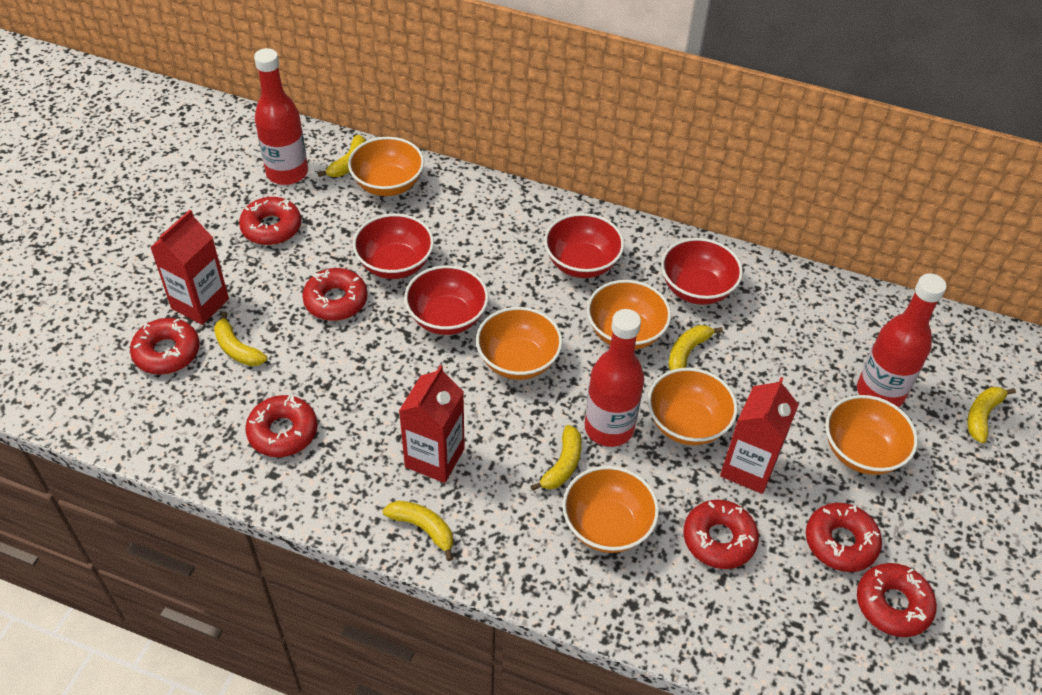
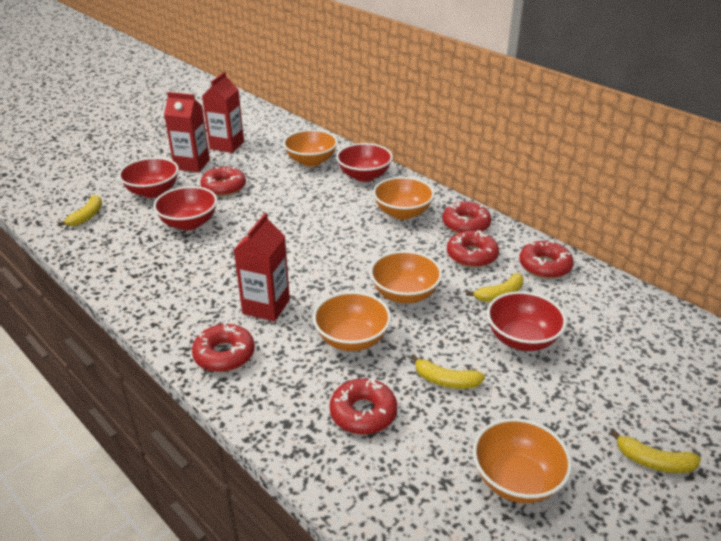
orange bowl: 6 -> 5
red bottle: 3 -> 0
red donut: 7 -> 6
yellow banana: 6 -> 4

